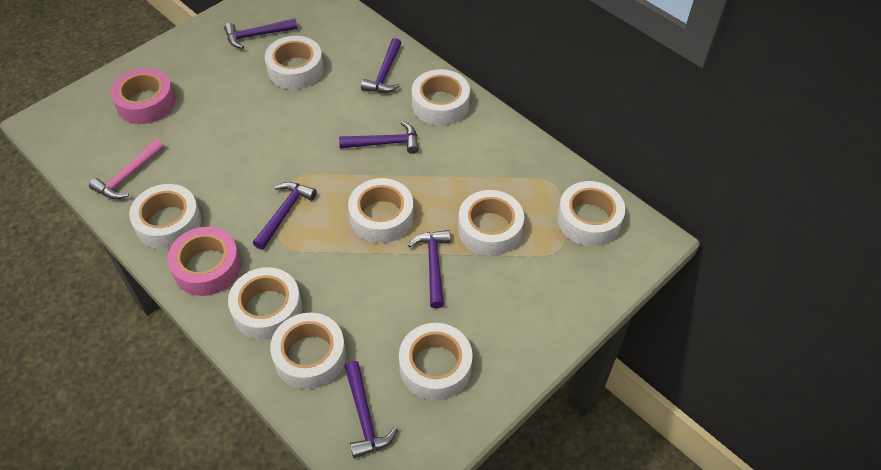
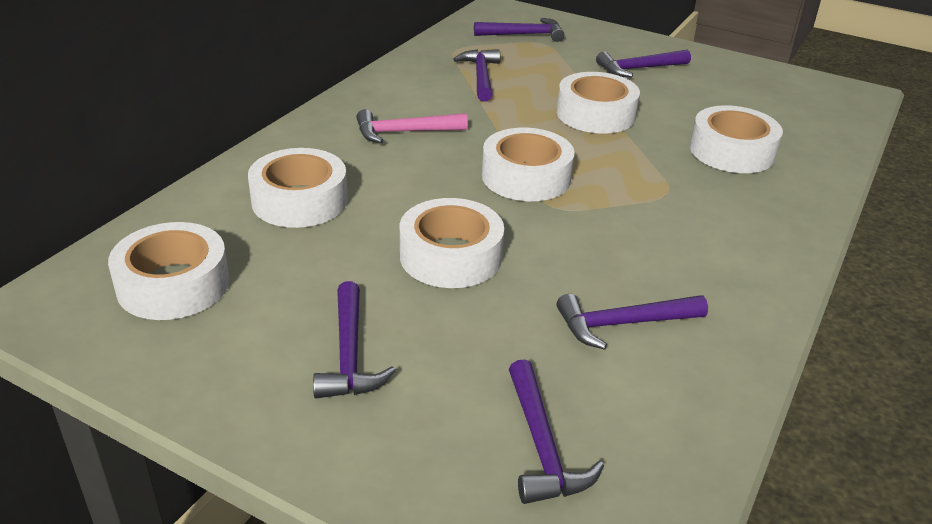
pink tape: 2 -> 0
white tape: 9 -> 6

